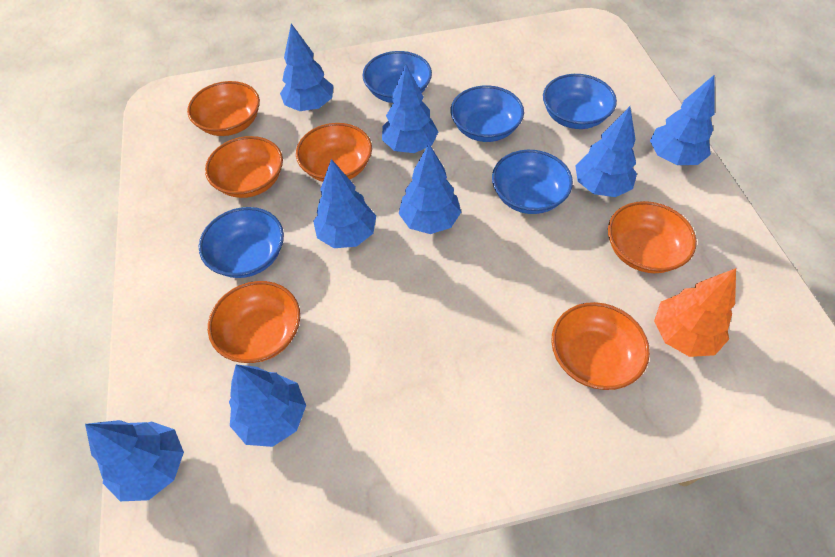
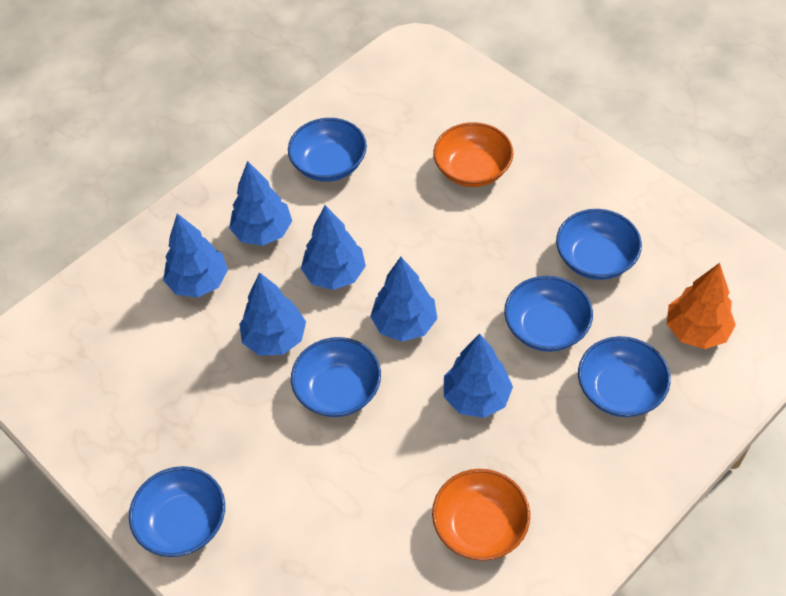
blue bowl: 5 -> 6
blue tree: 8 -> 6
orange bowl: 6 -> 2

